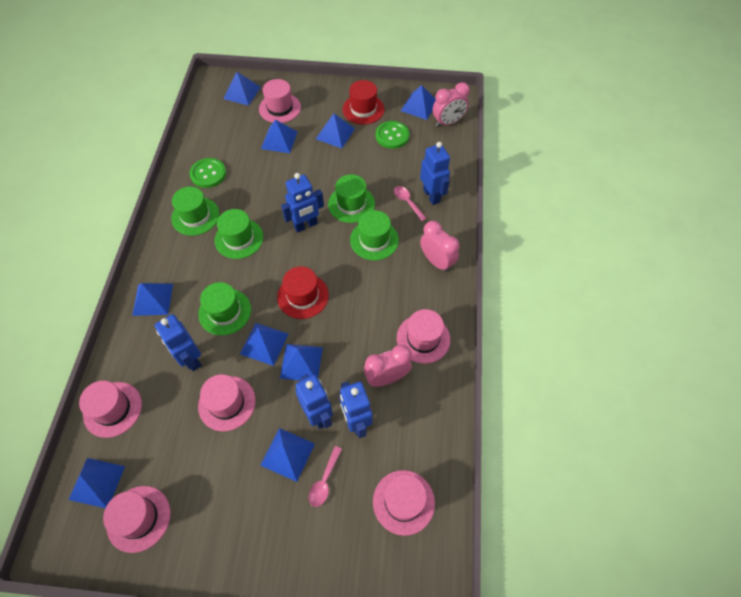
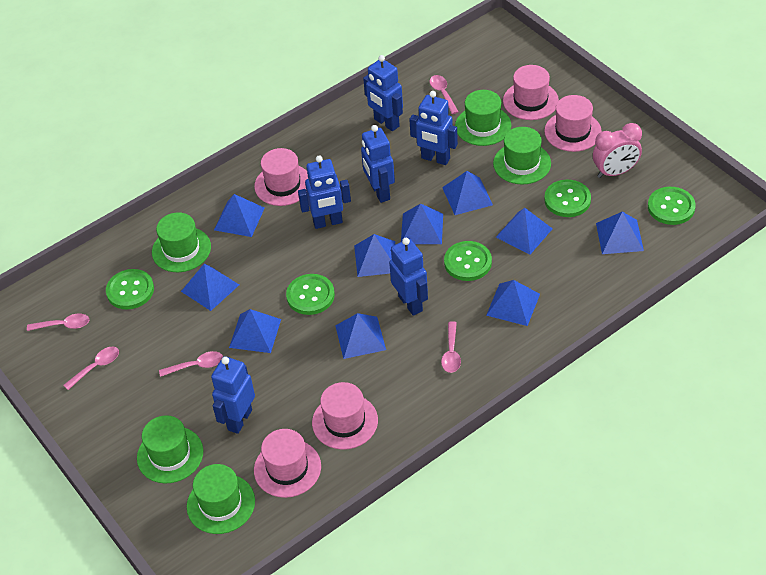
blue pyramid: 9 -> 10
blue robot: 5 -> 6
green button: 2 -> 5
pink clock: 3 -> 1
pink hat: 6 -> 5
pink spoon: 2 -> 5
red hat: 2 -> 0

